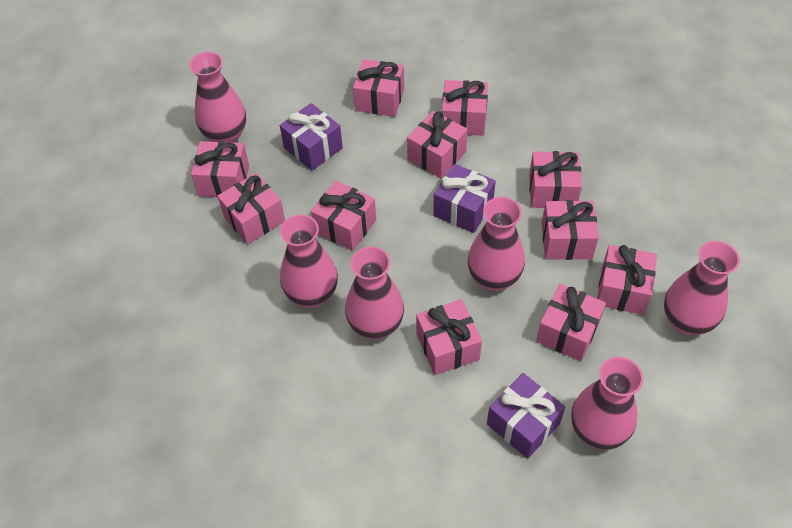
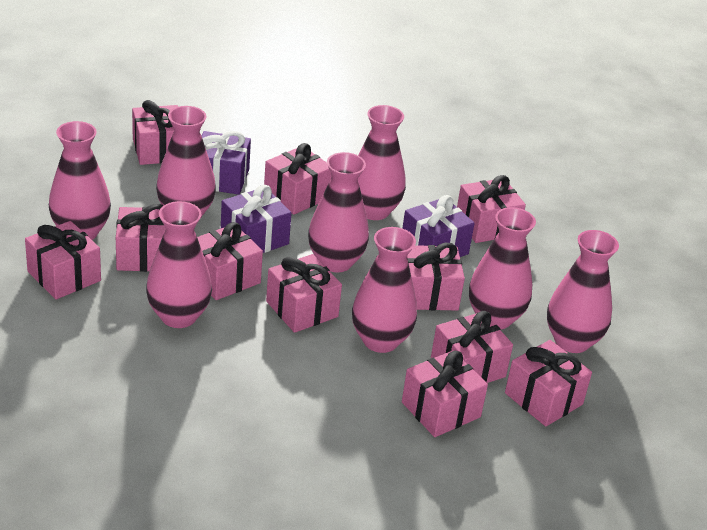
pink vase: 6 -> 8

